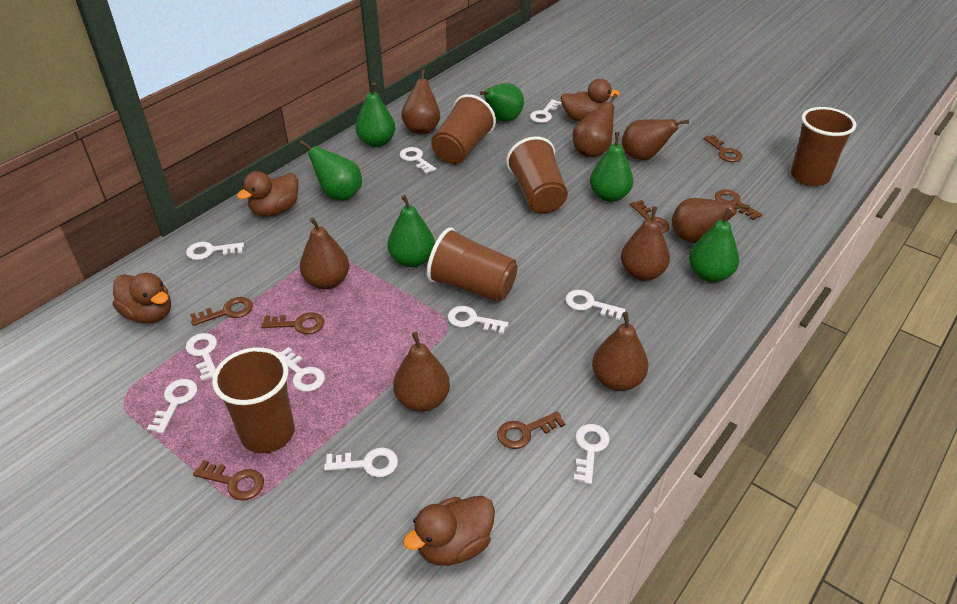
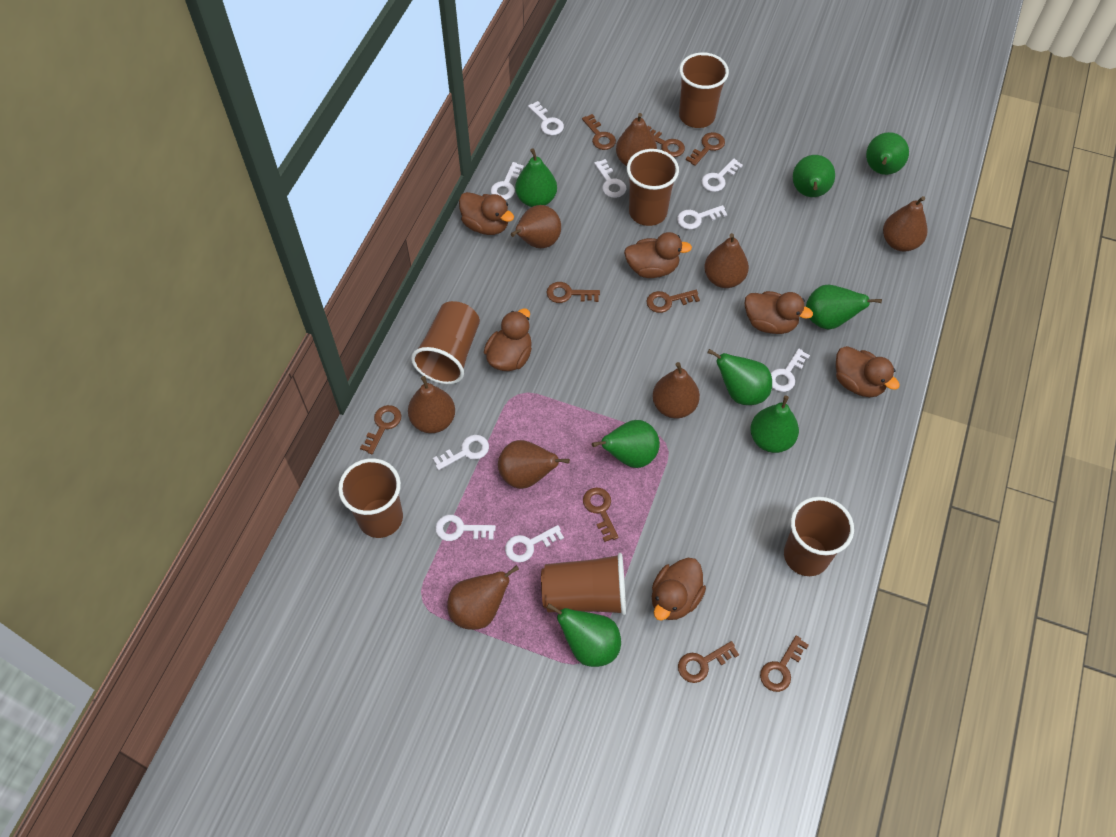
brown cup: 5 -> 6
brown duck: 4 -> 6
brown key: 7 -> 9
green pear: 6 -> 8
white key: 10 -> 9

